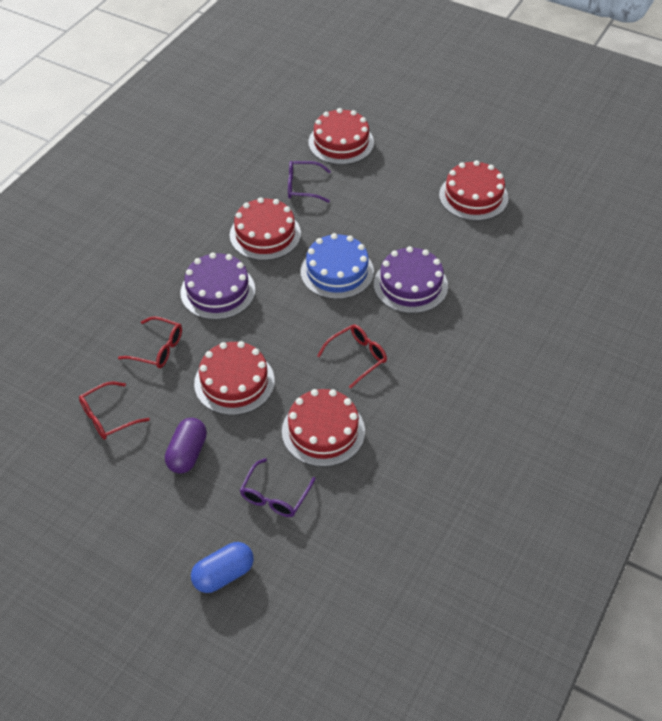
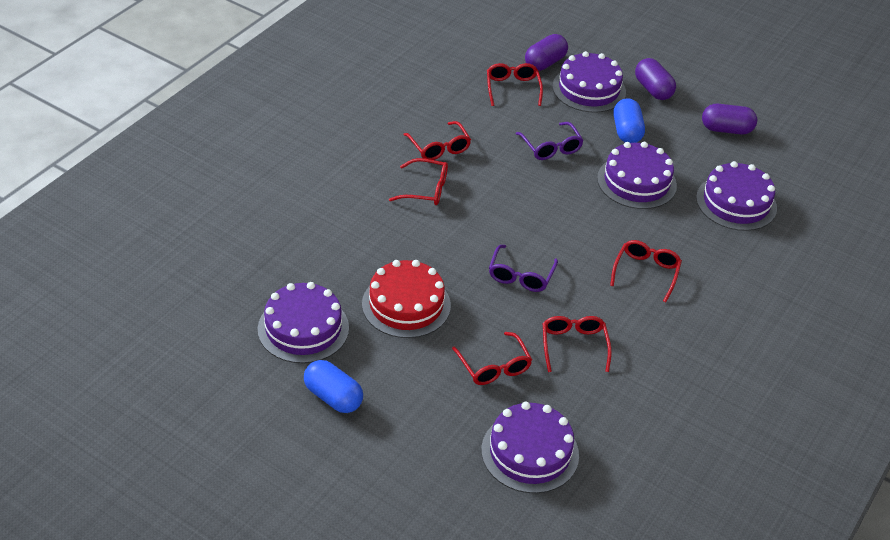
blue cake: 1 -> 0
blue capsule: 1 -> 2
purple cake: 2 -> 5
purple capsule: 1 -> 3
red cake: 5 -> 1
red glasses: 3 -> 6

